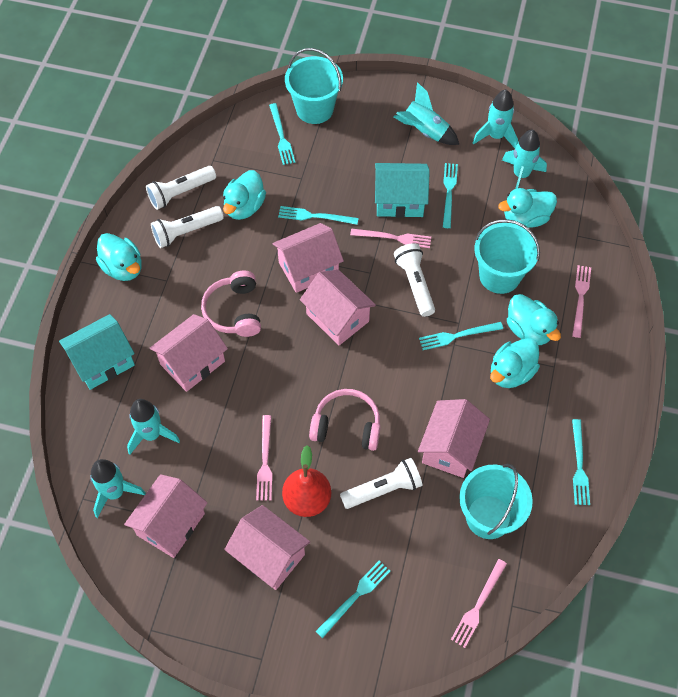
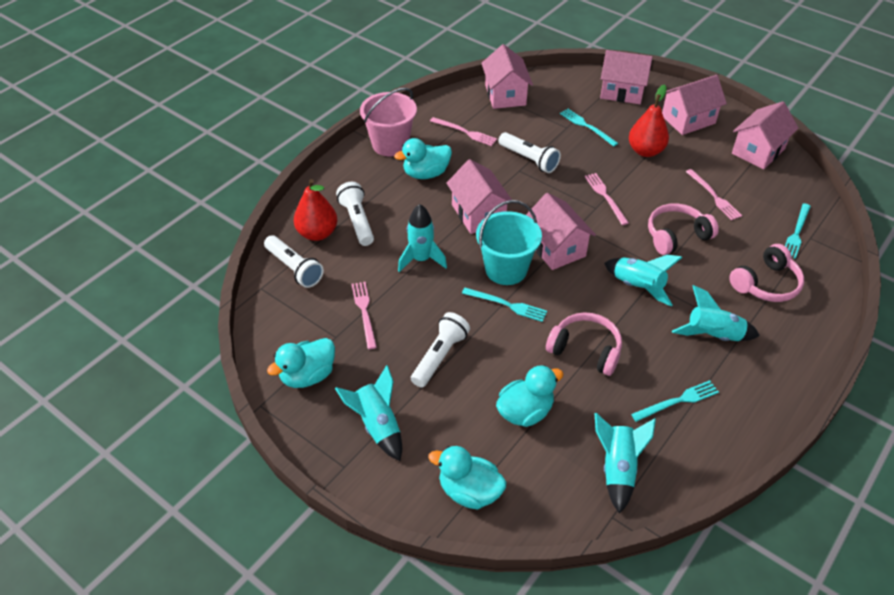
pink bucket: 0 -> 1
pink headphones: 2 -> 3
red pear: 1 -> 2
turquoise bucket: 3 -> 1
turquoise duck: 5 -> 4
turquoise fork: 6 -> 4
turquoise house: 2 -> 0

